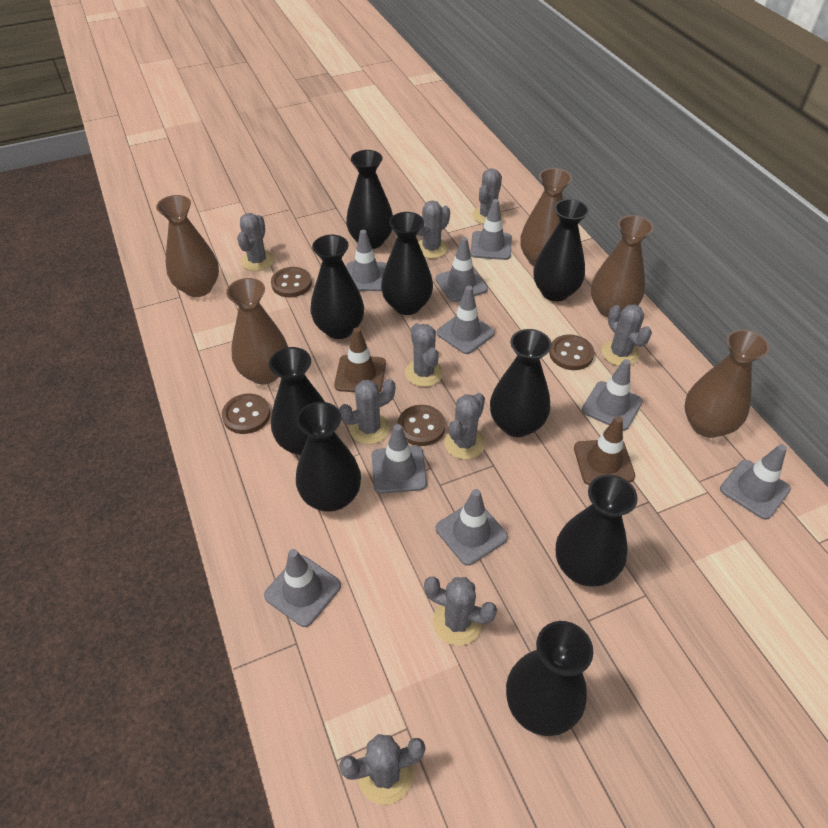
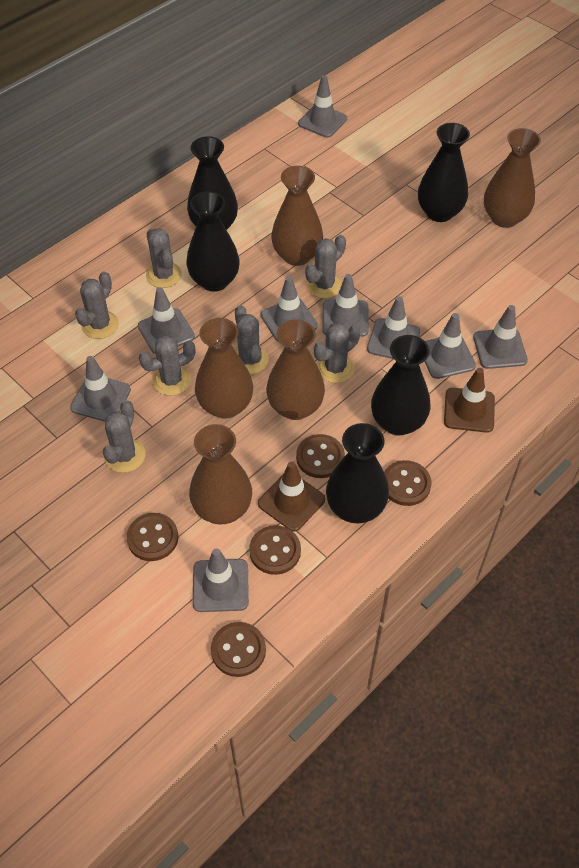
black vase: 9 -> 5
brown button: 4 -> 5
grey cactus: 9 -> 7

